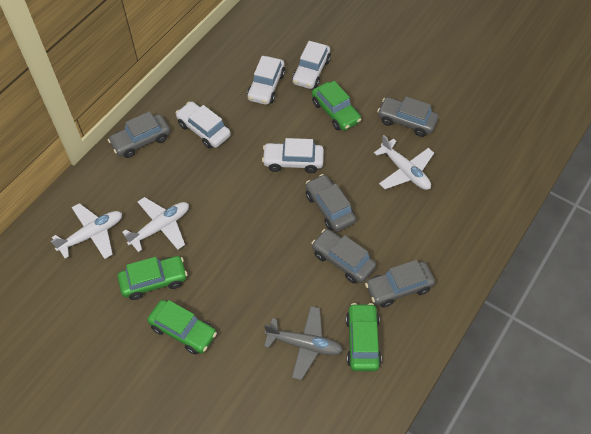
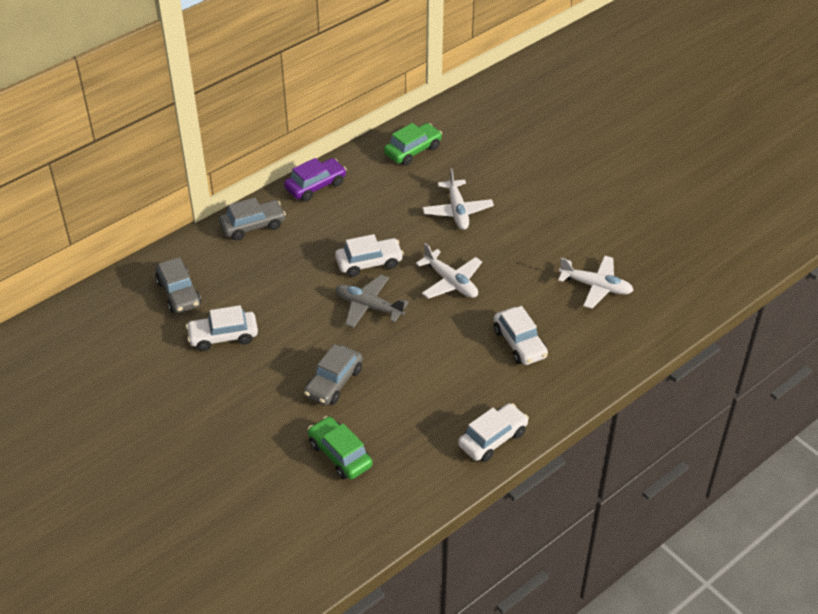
green car: 4 -> 2
grey car: 5 -> 3
purple car: 0 -> 1

